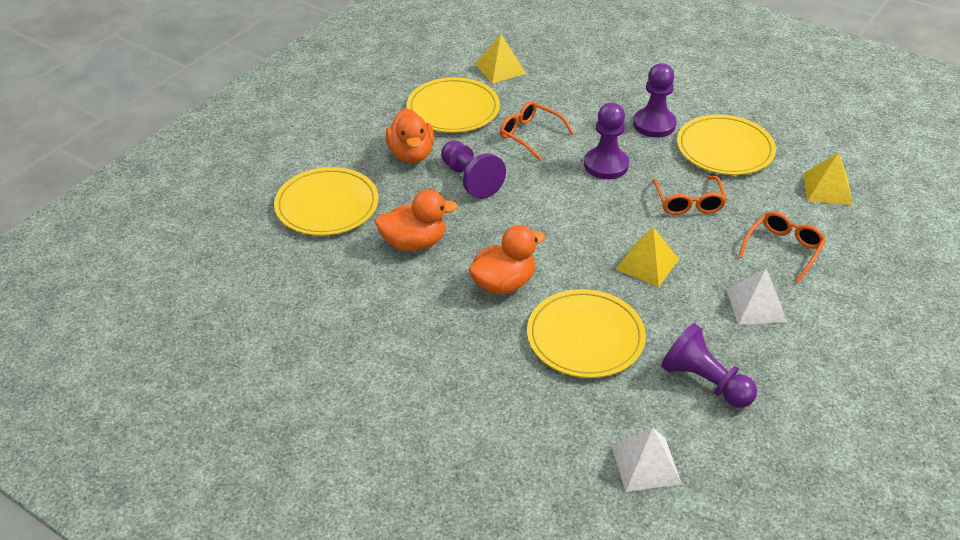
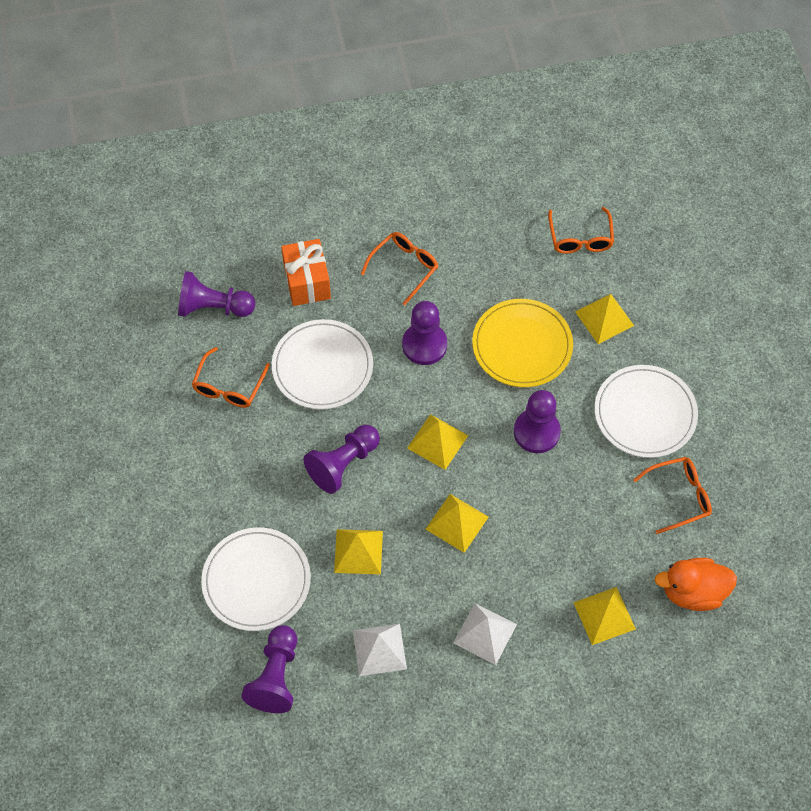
orange duck: 3 -> 1
orange gift: 0 -> 1
orange glasses: 3 -> 4
purple pawn: 4 -> 5
white plate: 0 -> 3
yellow plate: 4 -> 1
yellow pyramid: 3 -> 5

